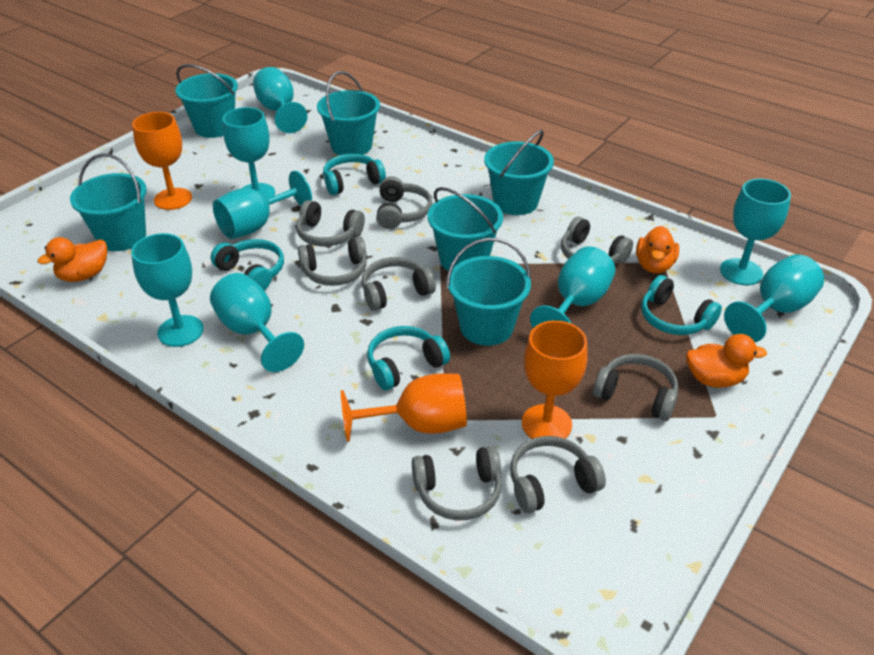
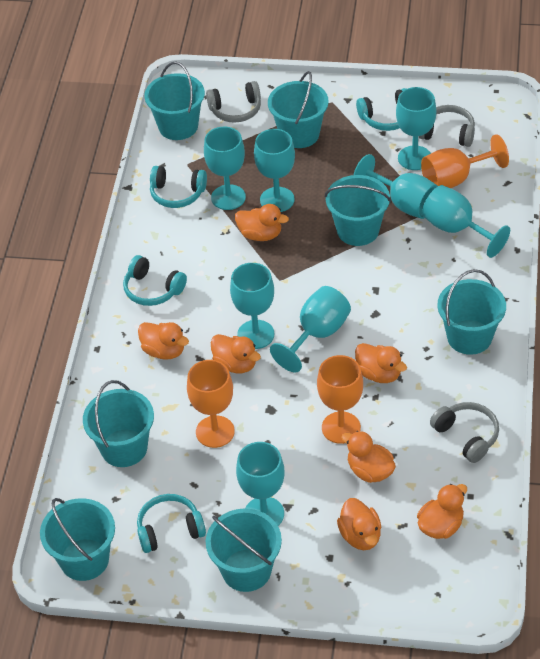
grey headphones: 8 -> 3
orange duck: 3 -> 7
turquoise bucket: 6 -> 7

